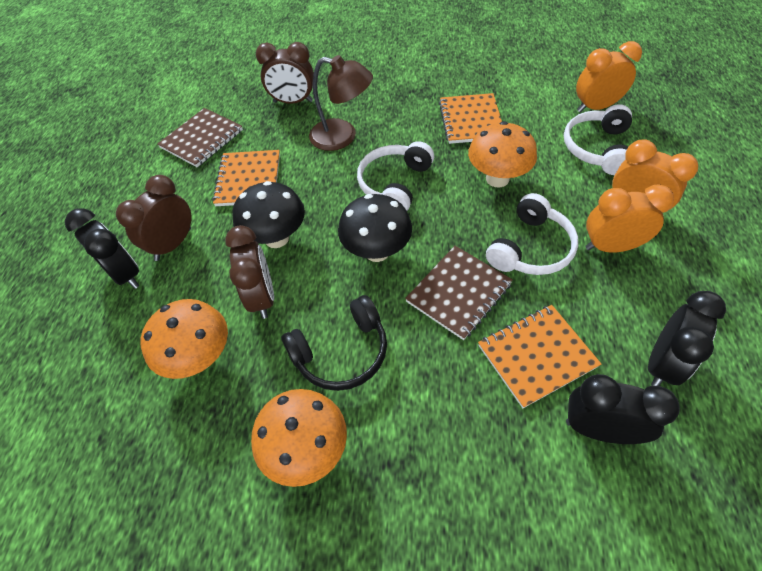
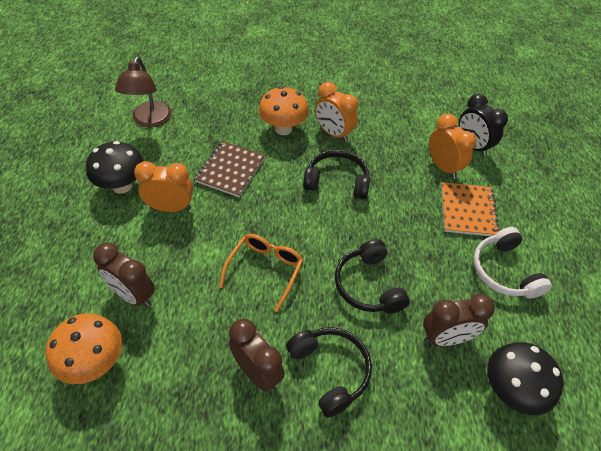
black clock: 3 -> 1
black headphones: 1 -> 3
brown notebook: 2 -> 1
orange glasses: 0 -> 1
orange mushroom: 3 -> 2
orange notebook: 3 -> 1
white headphones: 3 -> 1

